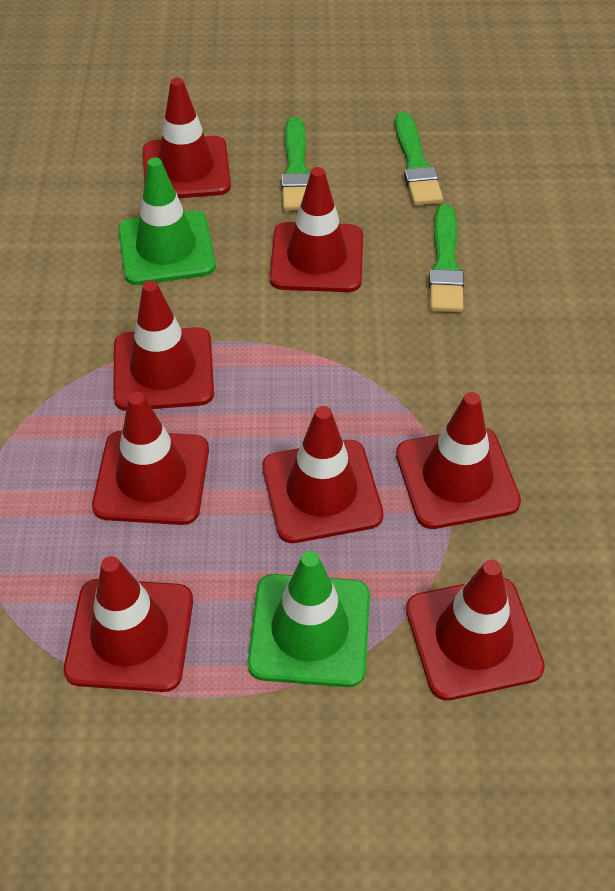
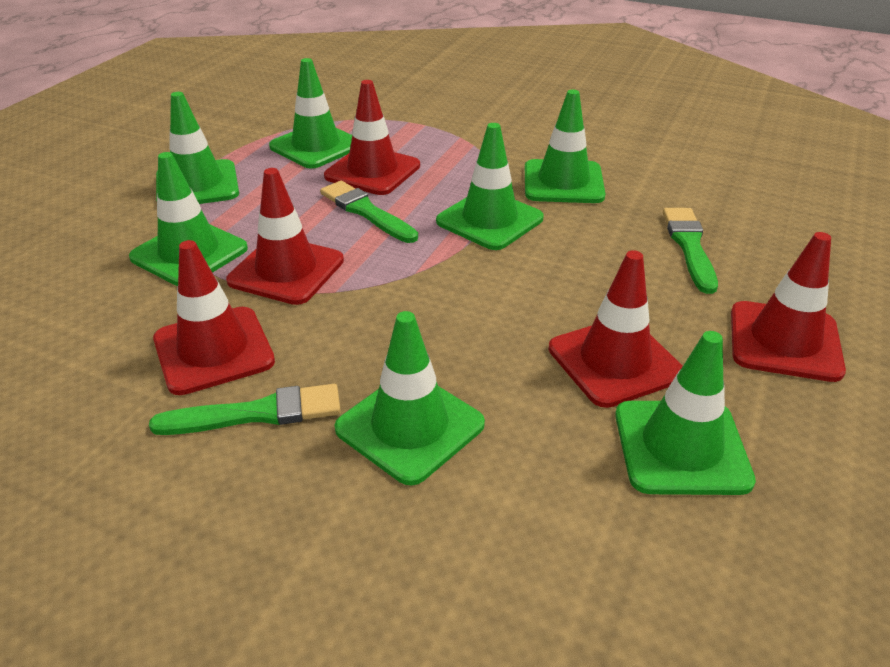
green traffic cone: 2 -> 7
red traffic cone: 8 -> 5

